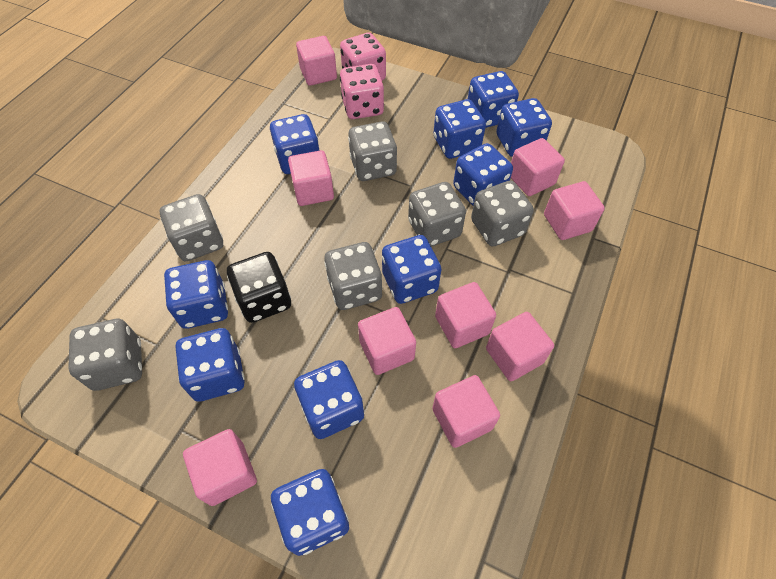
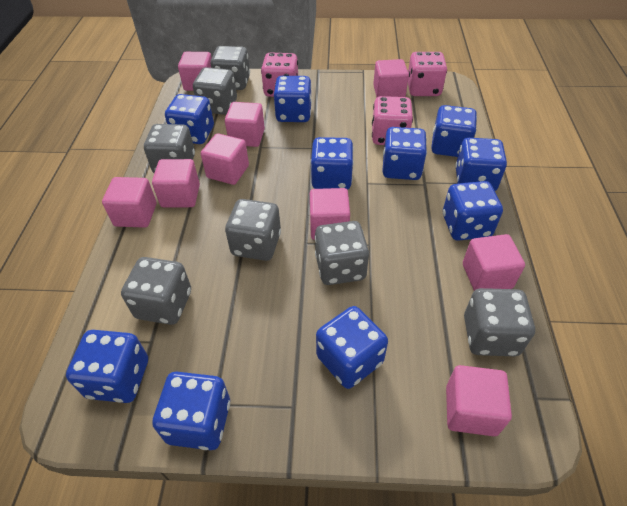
black dice: 1 -> 0
grey dice: 6 -> 7
pink dice: 2 -> 3

